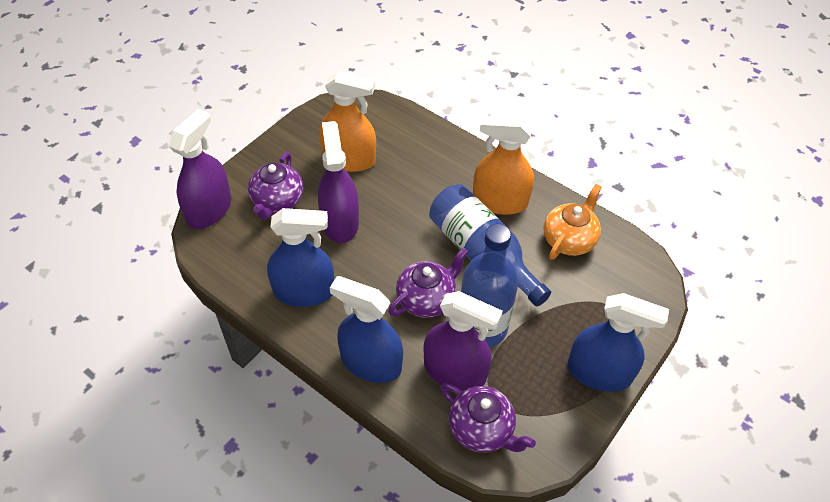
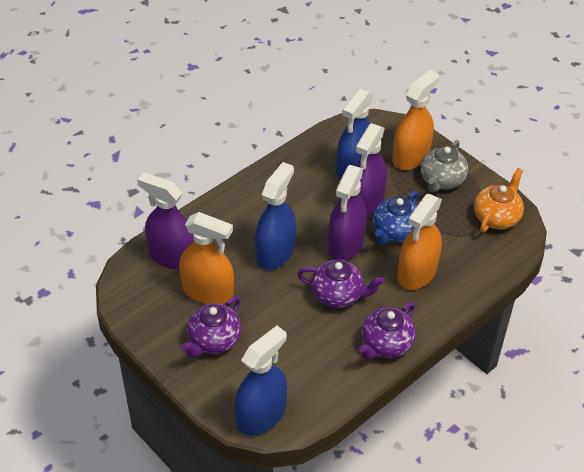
blue bottle: 2 -> 0
blue teapot: 0 -> 1
grey teapot: 0 -> 1
orange spray bottle: 2 -> 3

